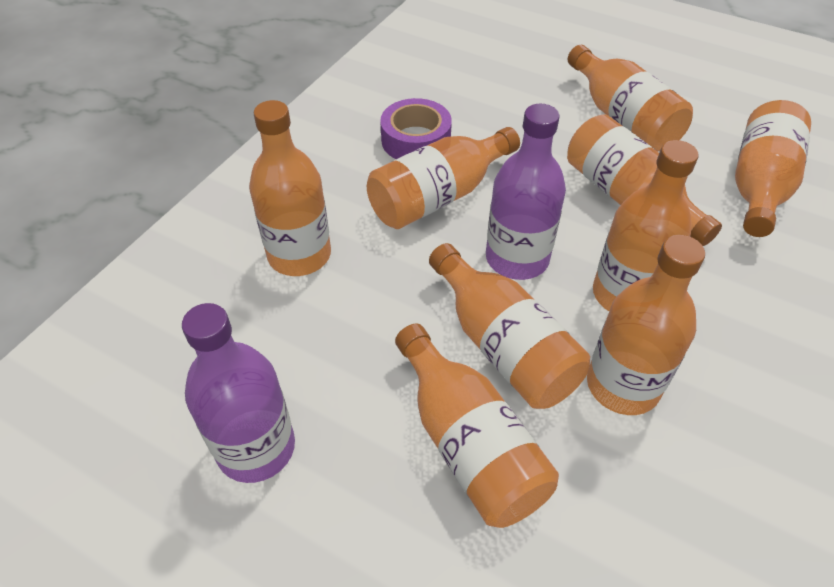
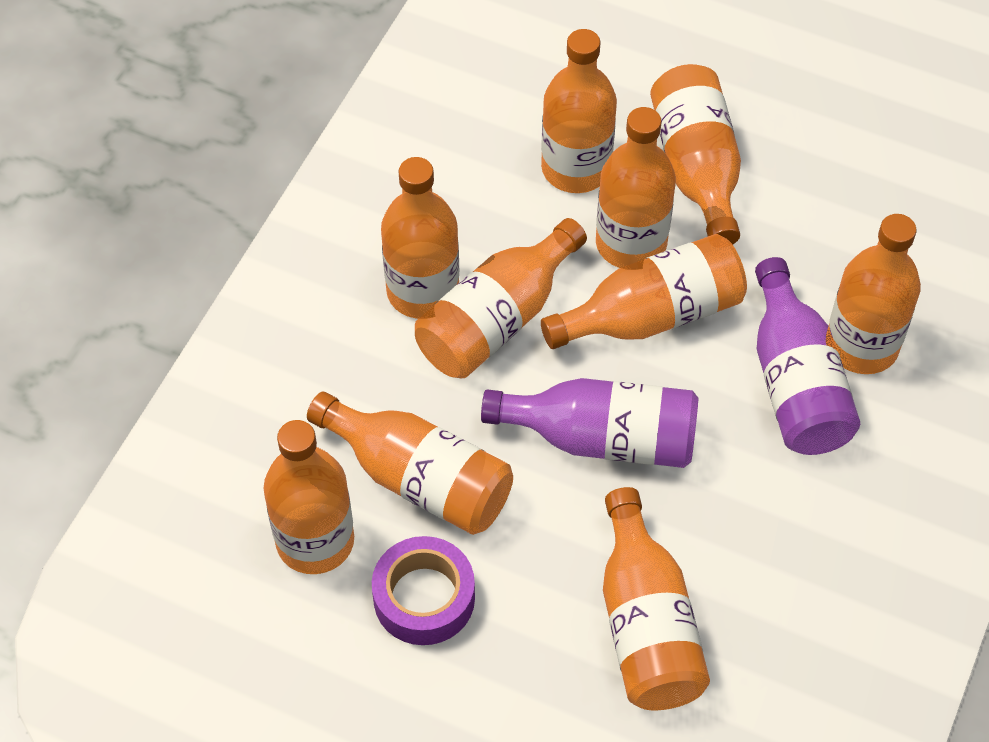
orange bottle: 9 -> 10

